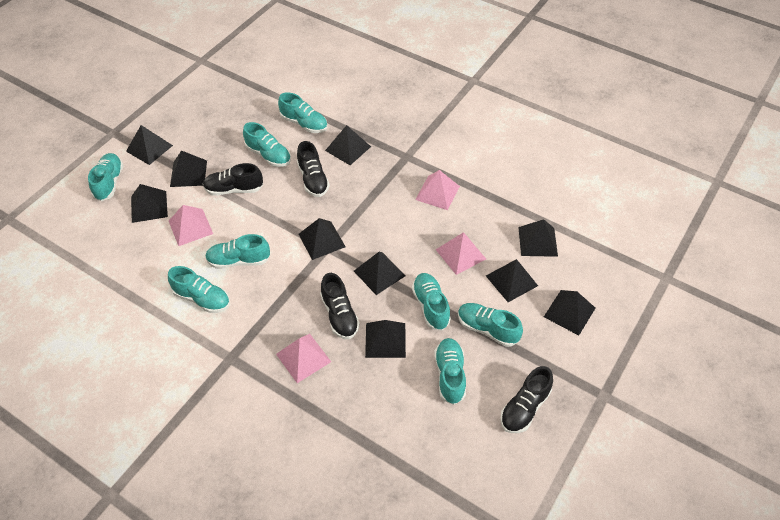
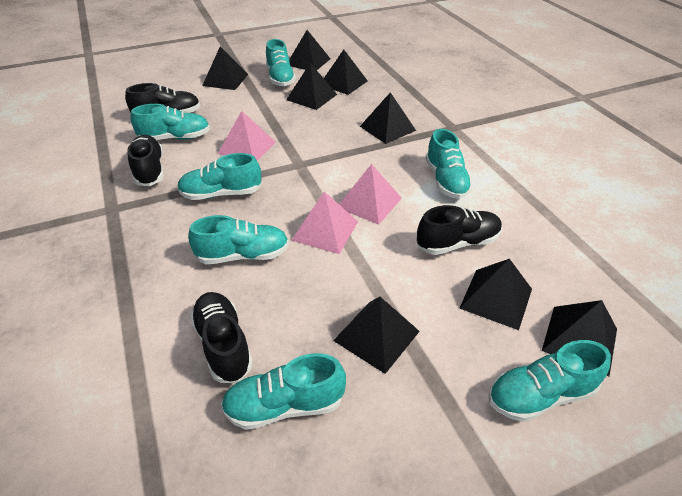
black pyramid: 10 -> 8
pink pyramid: 4 -> 3
turquoise shoe: 8 -> 7

